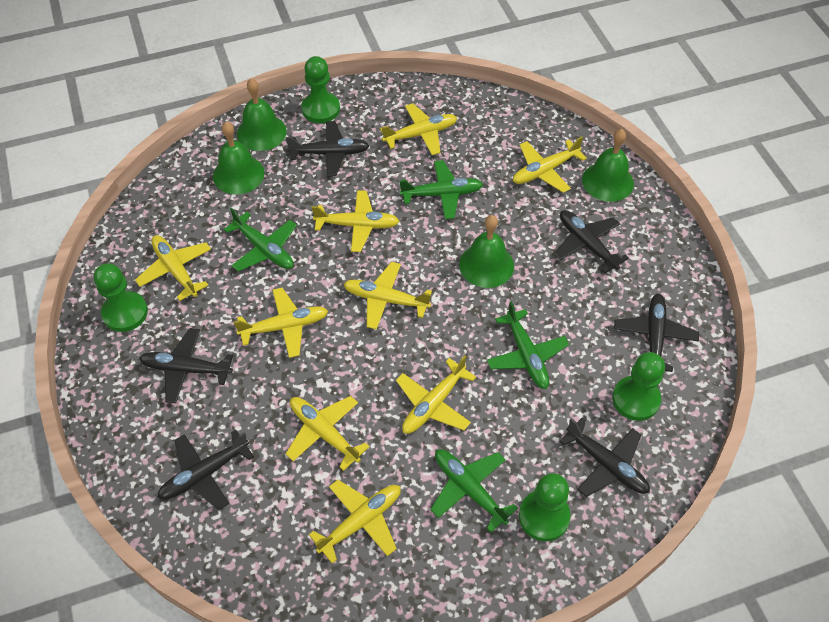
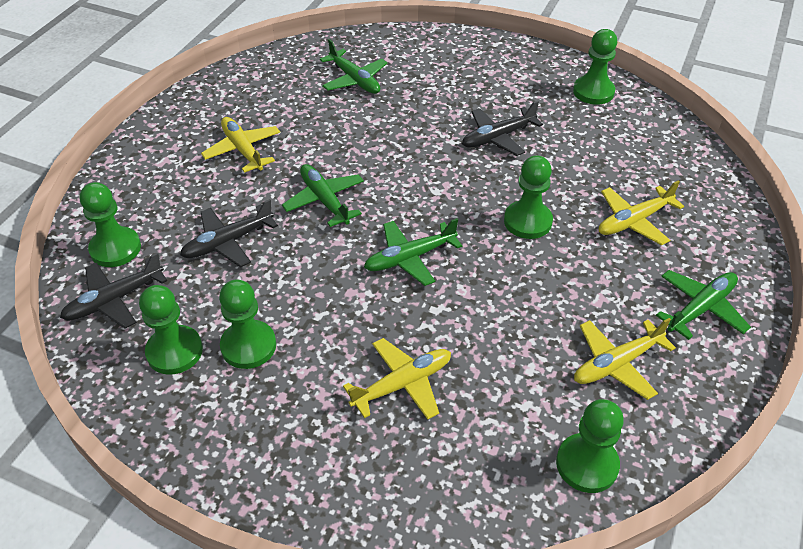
black plane: 6 -> 3
green bell: 4 -> 0
green pawn: 4 -> 6
yellow plane: 9 -> 4

